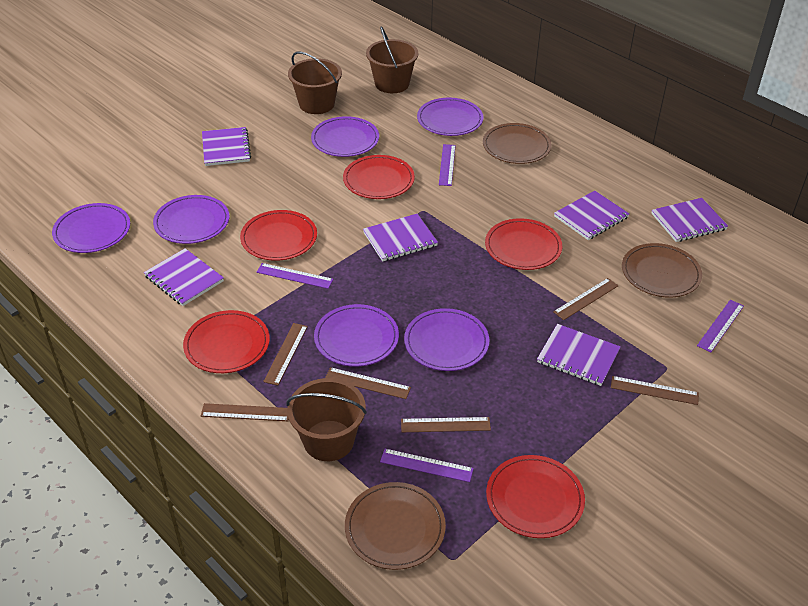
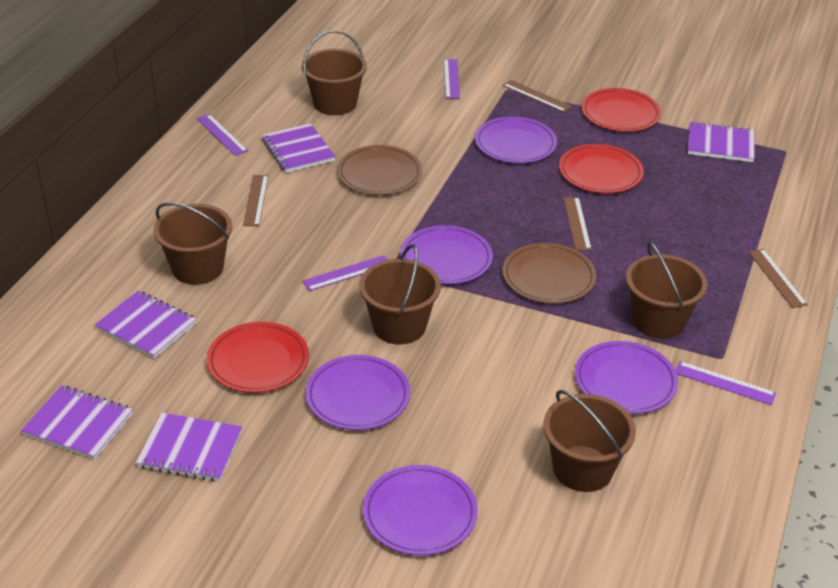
brown bucket: 3 -> 5
brown plate: 3 -> 2
brown ruler: 6 -> 4
purple notebook: 6 -> 5
purple plate: 6 -> 5
red plate: 5 -> 3

